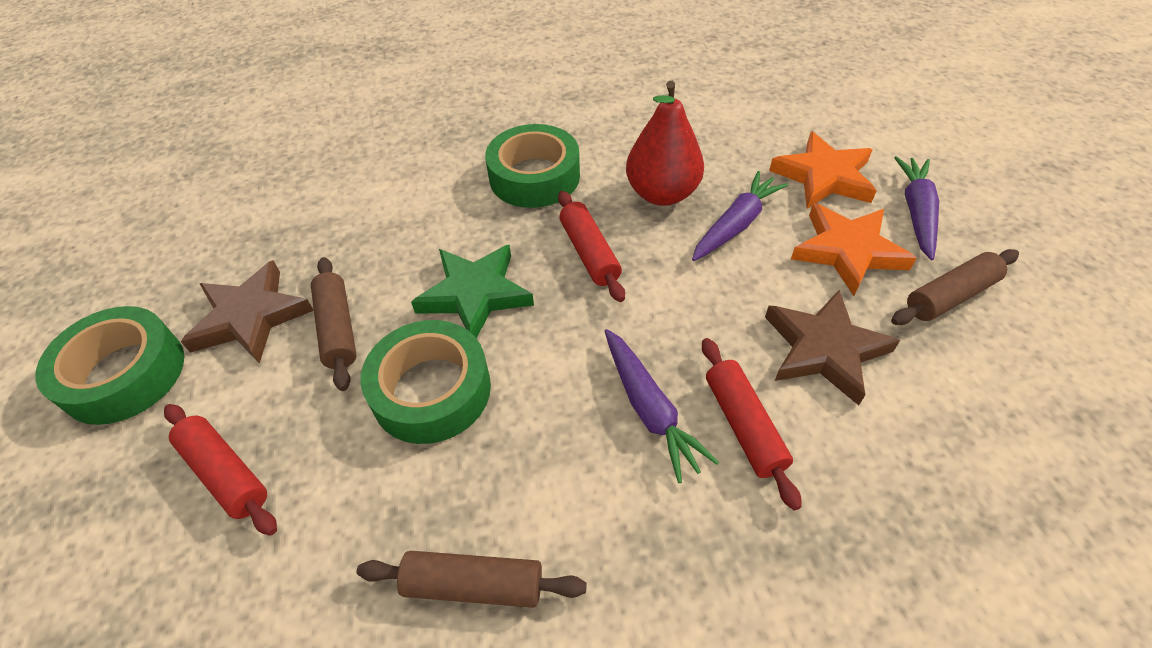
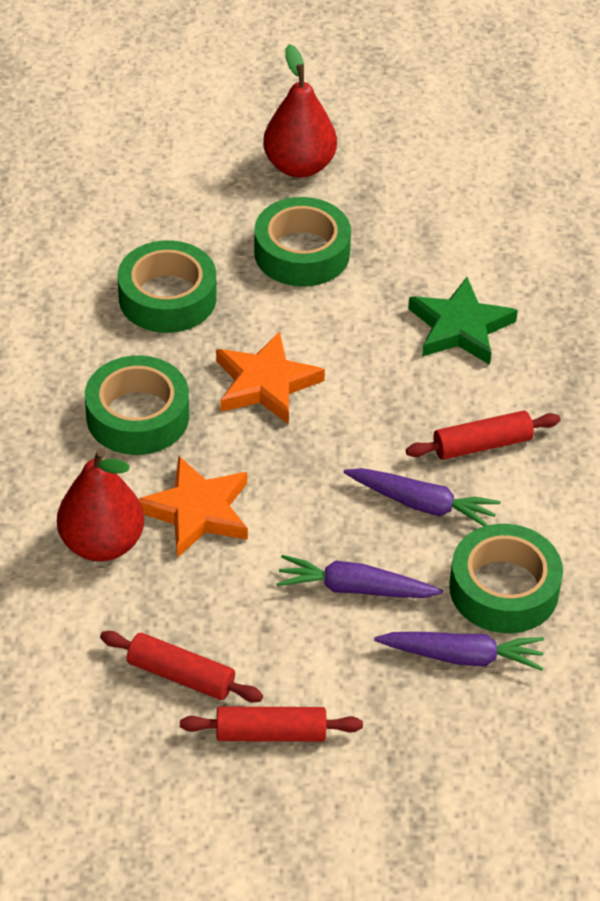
brown rolling pin: 3 -> 0
brown star: 2 -> 0
green tape: 3 -> 4
red pear: 1 -> 2

